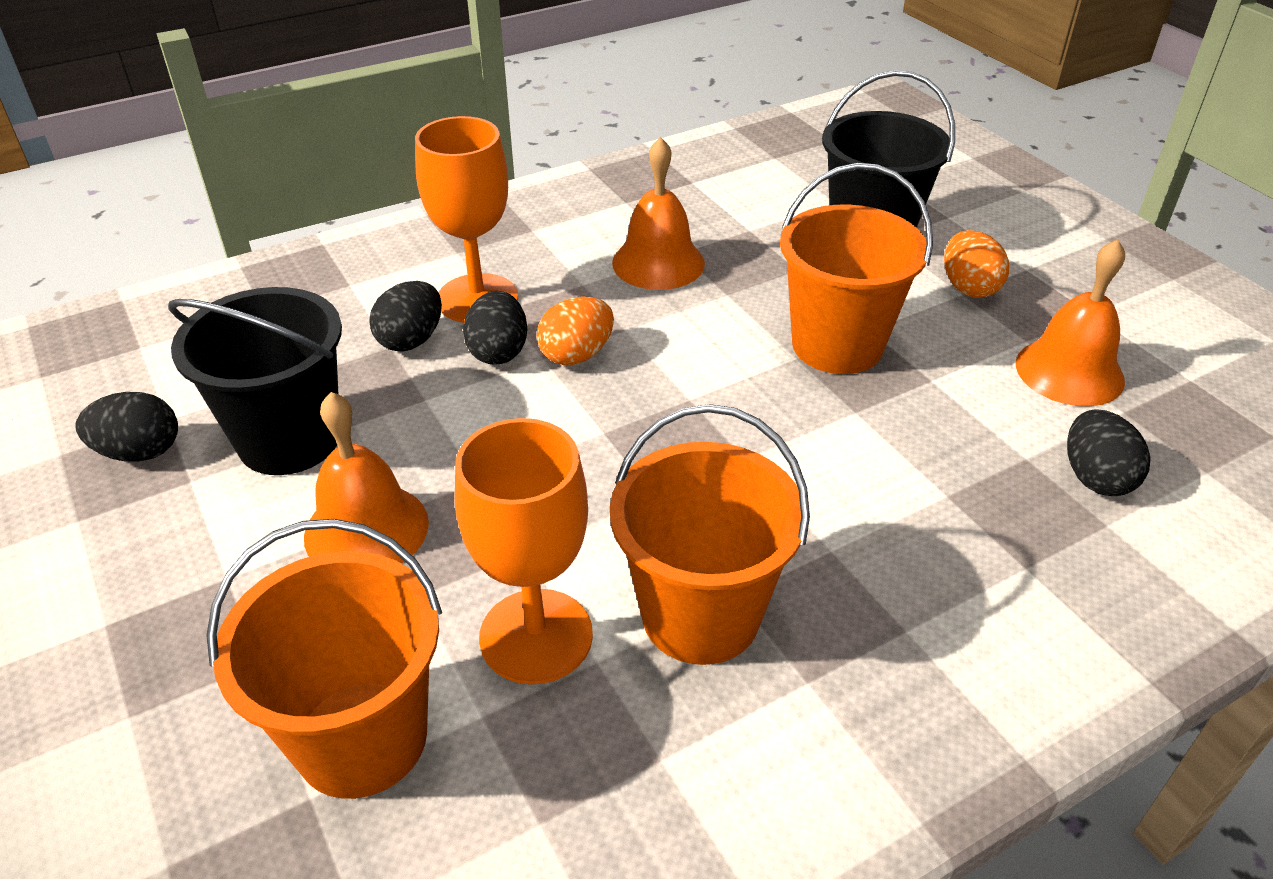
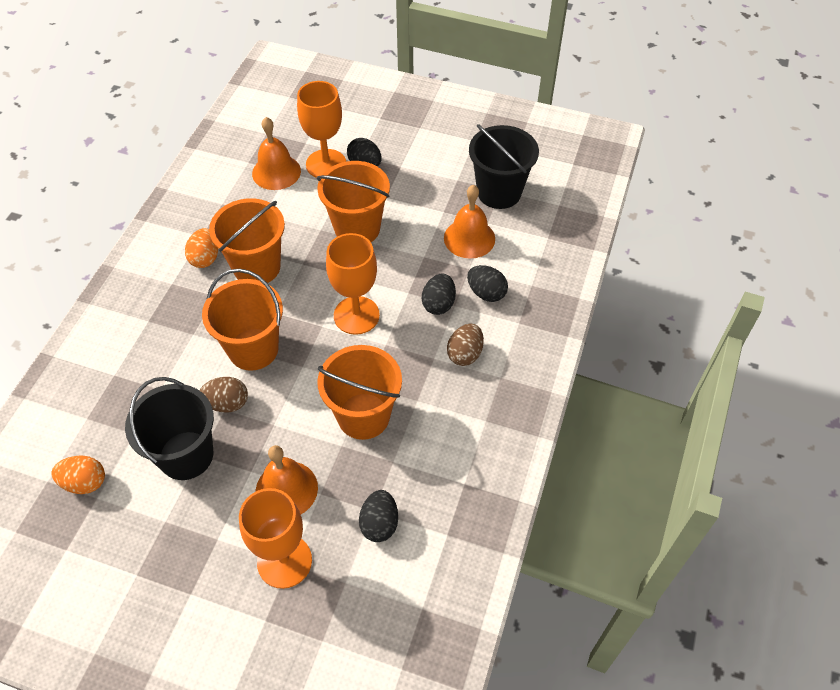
brown egg: 0 -> 2
orange bucket: 3 -> 4
orange goblet: 2 -> 3

